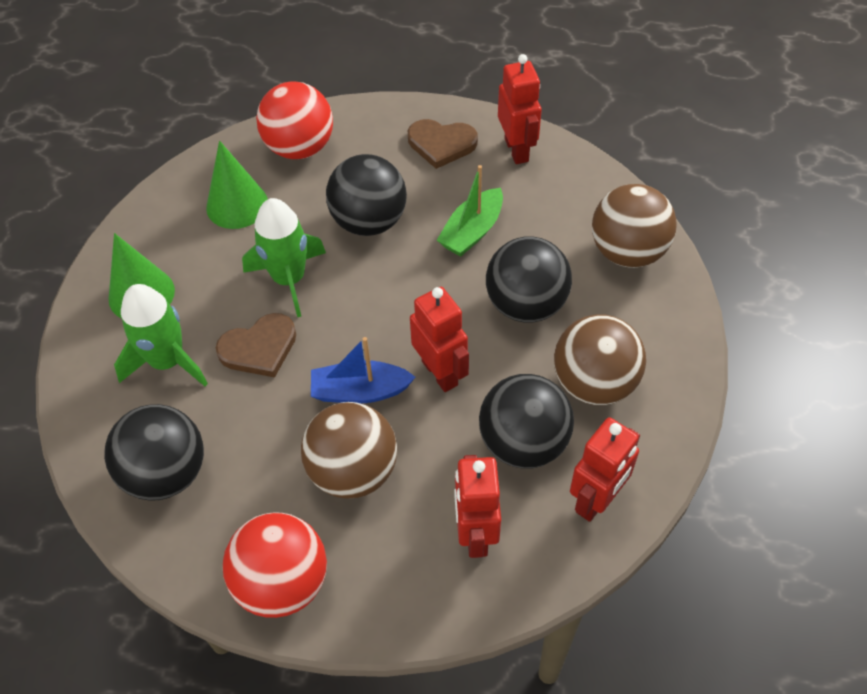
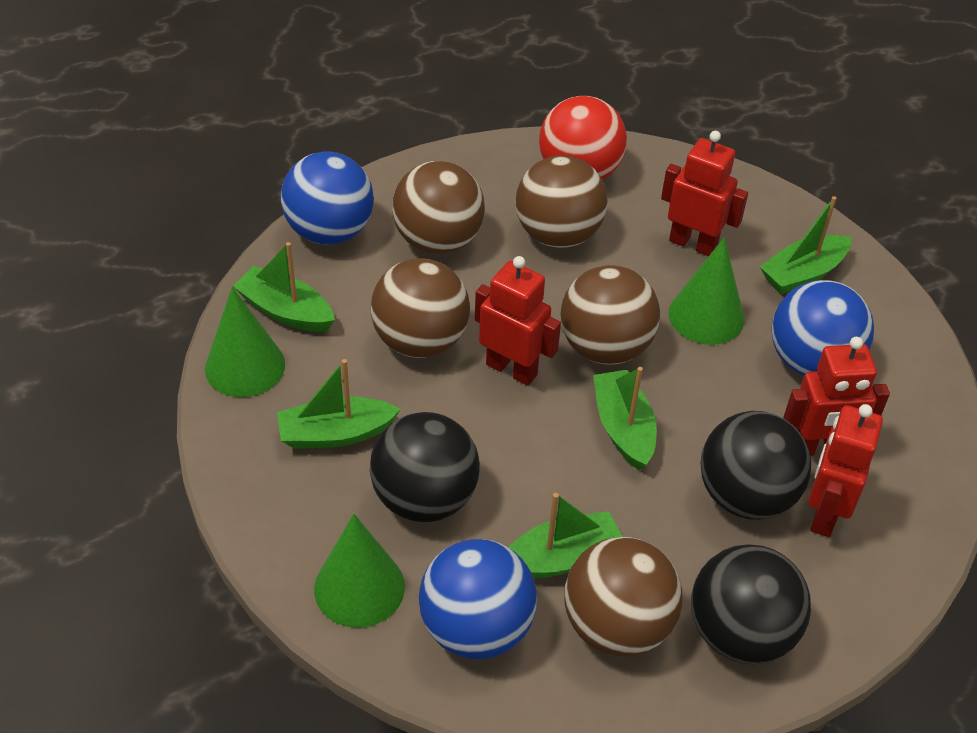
black ball: 4 -> 3
blue ball: 0 -> 3
blue boat: 1 -> 0
brown ball: 3 -> 5
brown heart: 2 -> 0
green boat: 1 -> 5
green cone: 2 -> 3
green rocket: 2 -> 0
red ball: 2 -> 1

